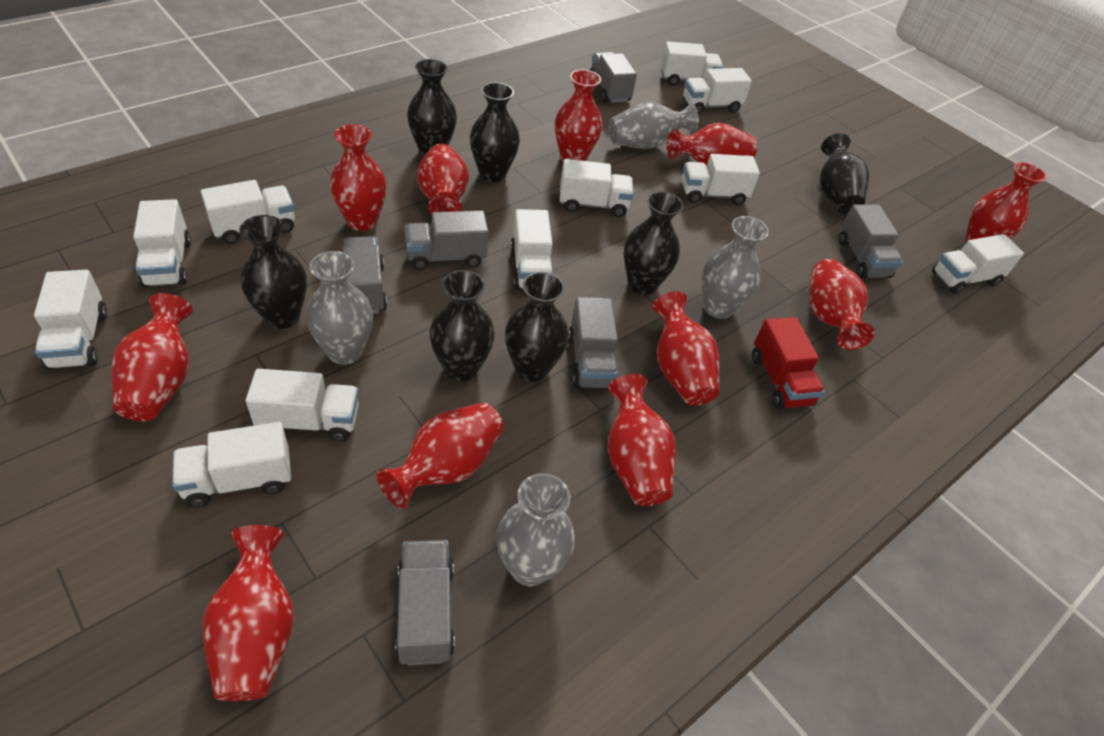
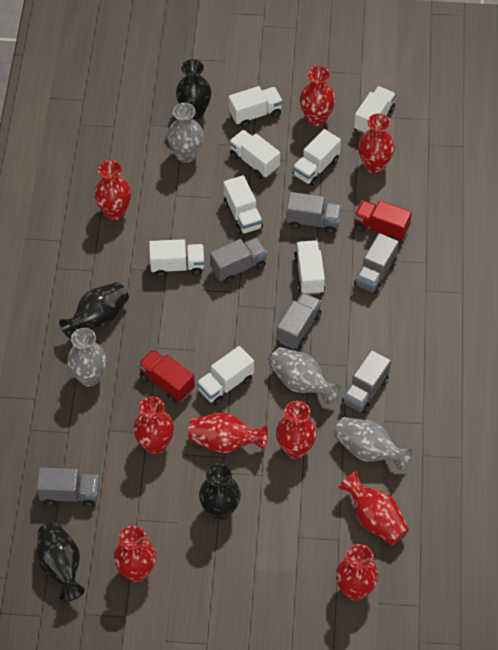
black vase: 7 -> 4
red truck: 1 -> 2
red vase: 11 -> 9
white truck: 11 -> 8

